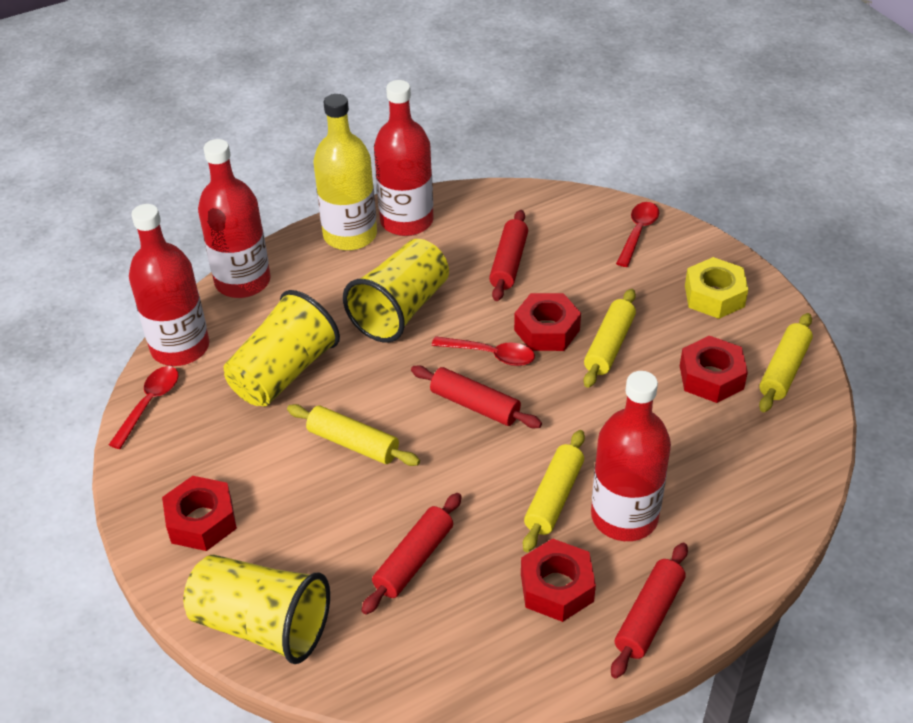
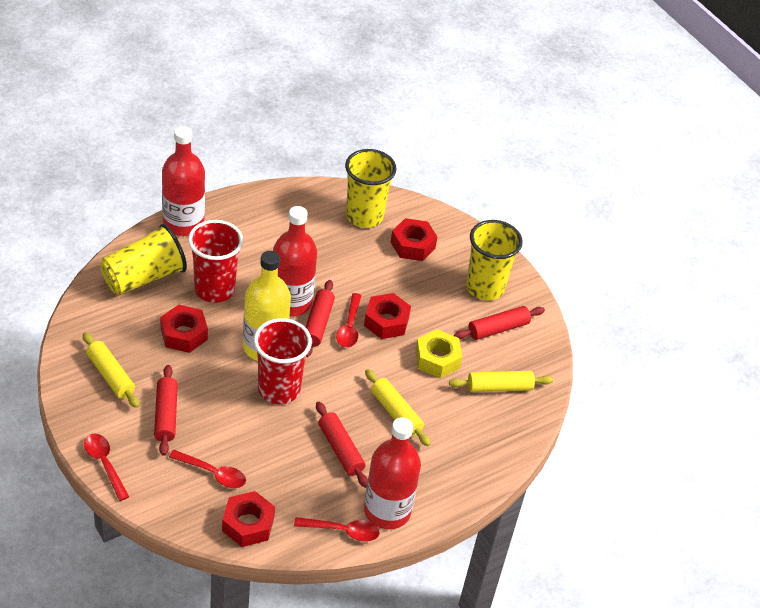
red bottle: 4 -> 3
red cup: 0 -> 2
red spoon: 3 -> 4
yellow rolling pin: 4 -> 3

